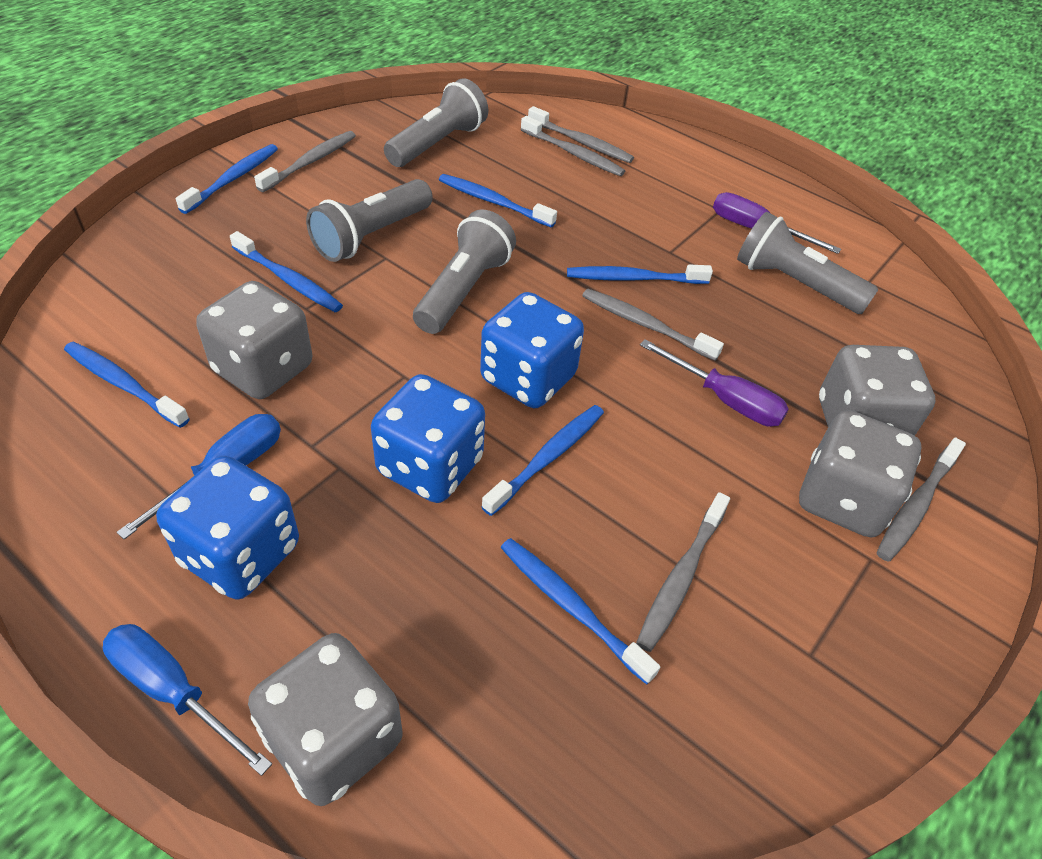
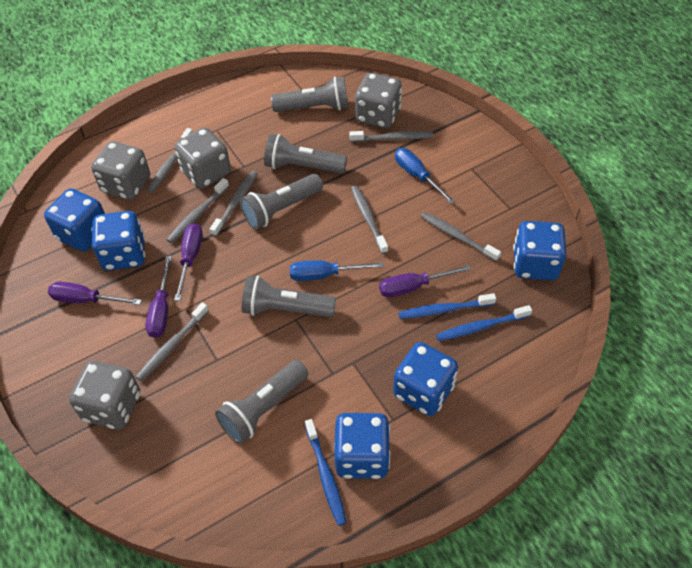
blue dice: 3 -> 5
blue toothbrush: 7 -> 3
grey flashlight: 4 -> 5
grey toothbrush: 6 -> 7
purple screwdriver: 2 -> 4

